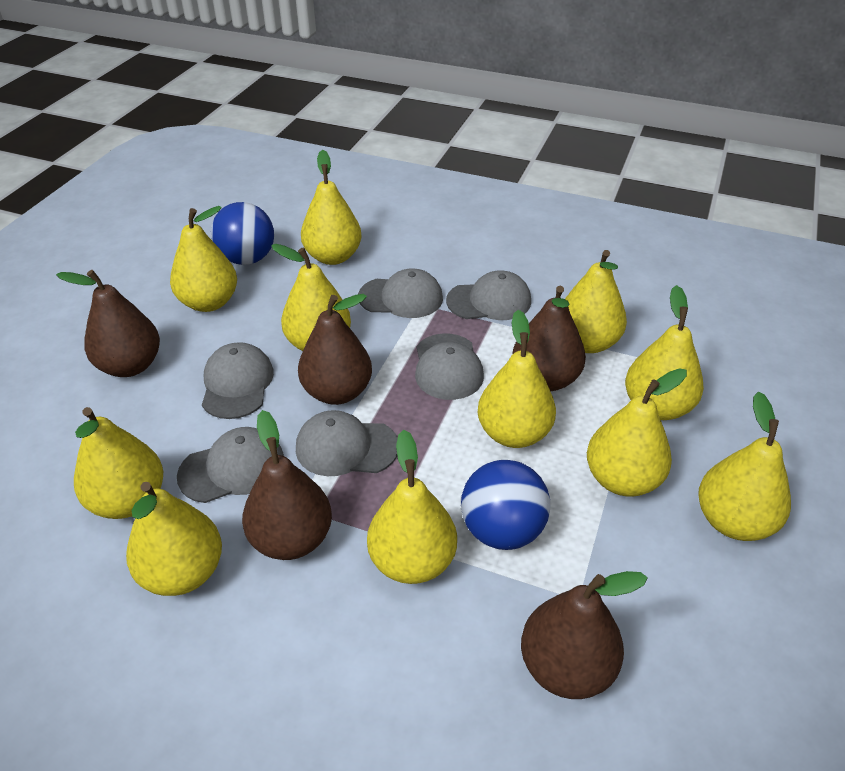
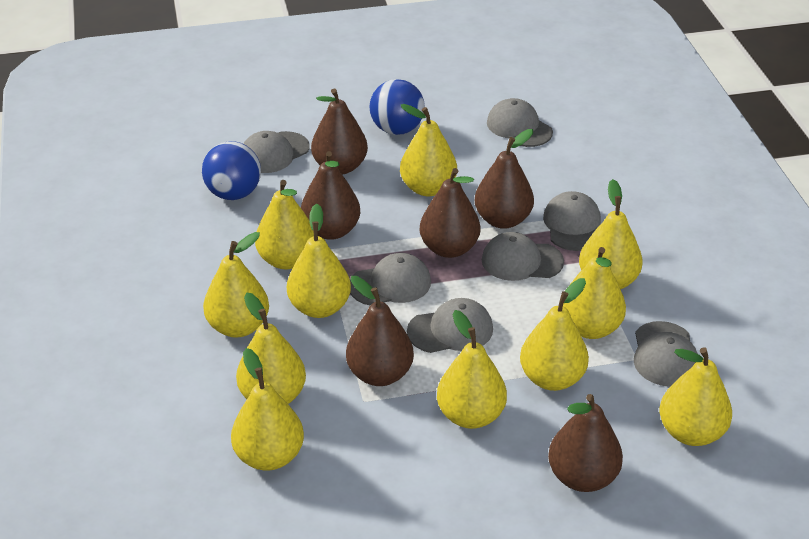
brown pear: 5 -> 6
grey cap: 6 -> 7

